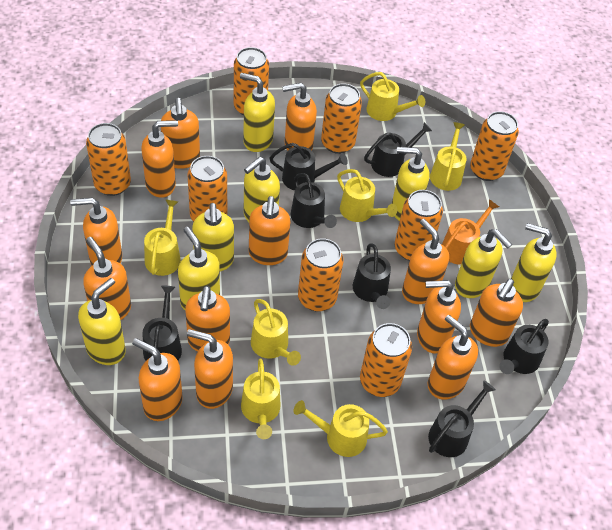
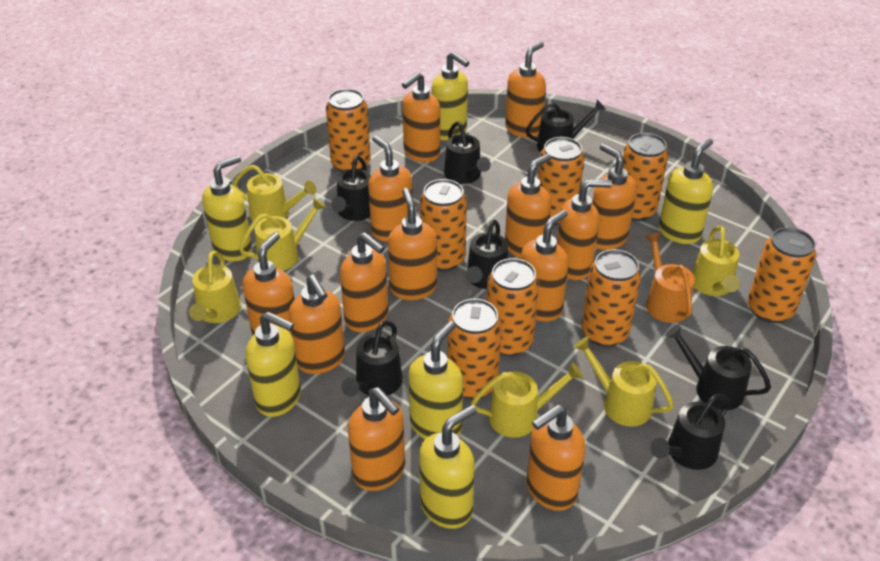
yellow soap dispenser: 8 -> 6
yellow watering can: 7 -> 6

